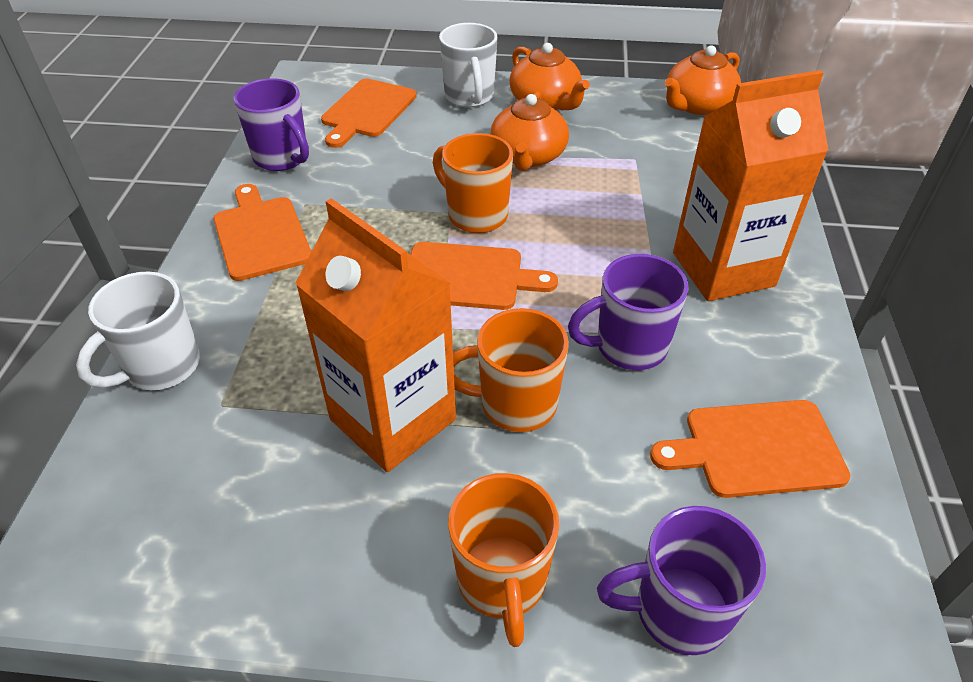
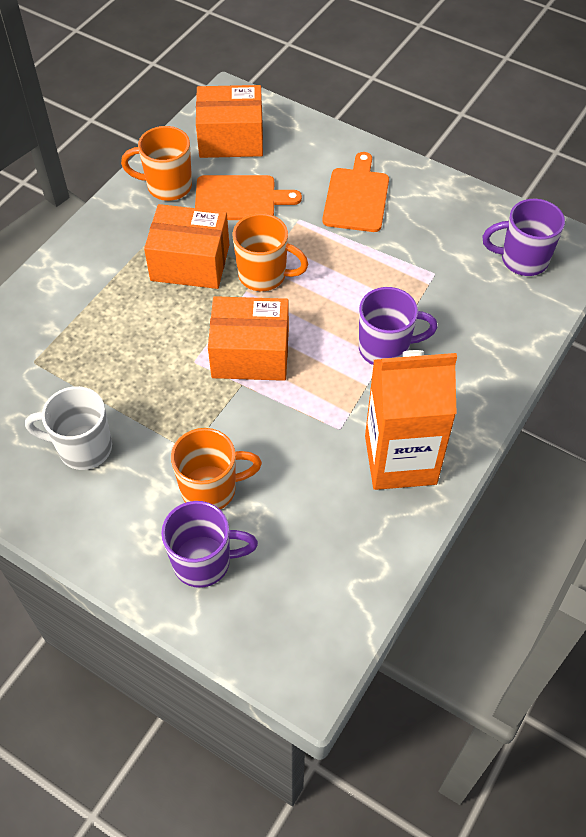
orange box: 0 -> 3
orange carton: 2 -> 1
orange cutting board: 4 -> 2
orange teapot: 3 -> 0
white mug: 2 -> 1

